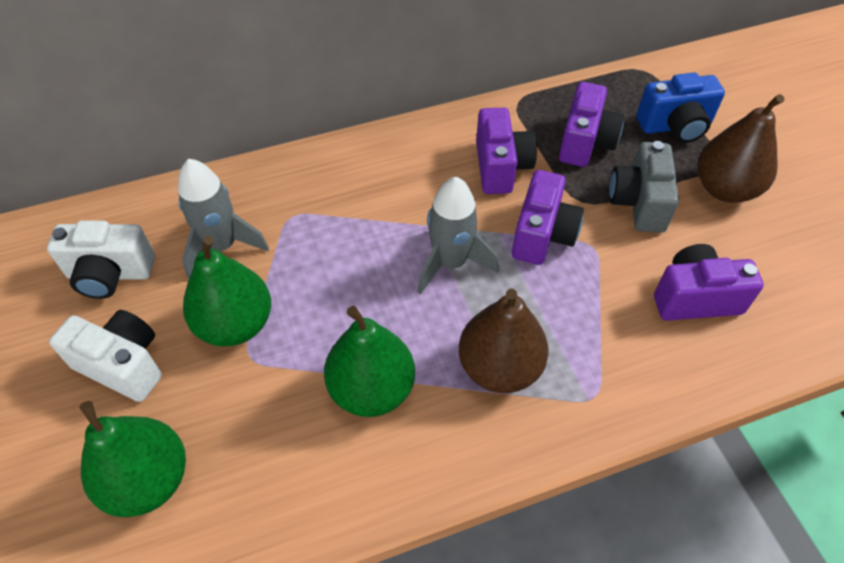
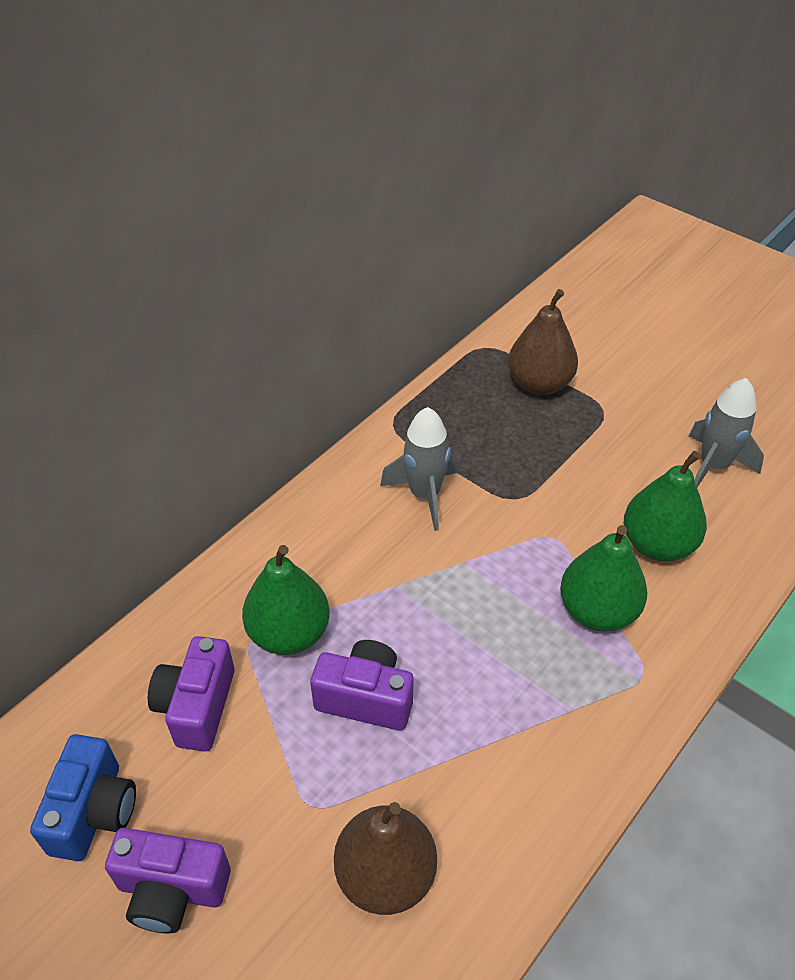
grey camera: 1 -> 0
purple camera: 4 -> 3
white camera: 2 -> 0

